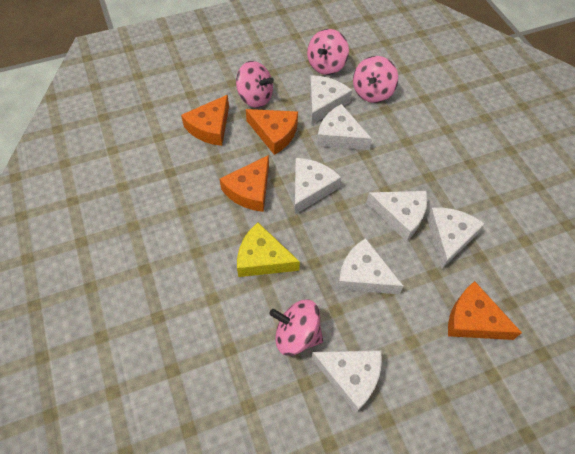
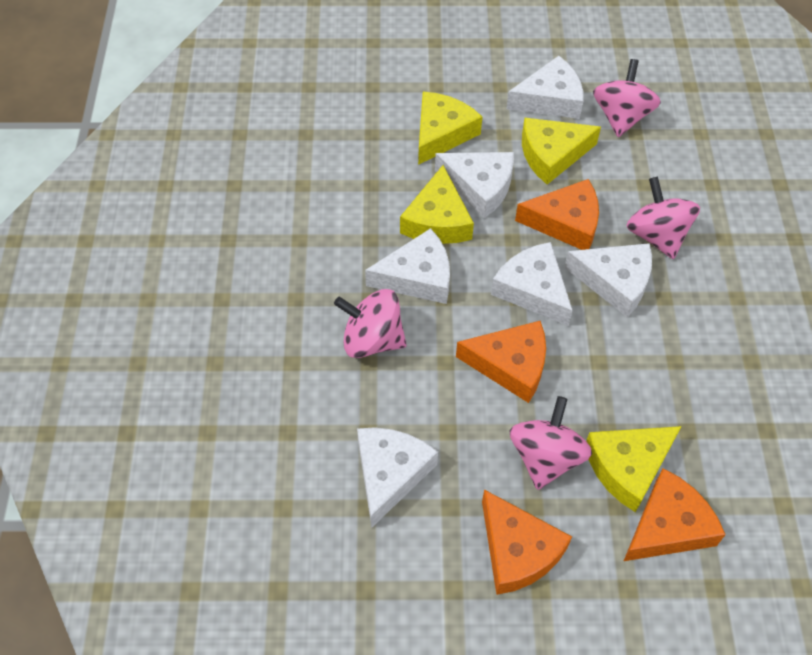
white cheese: 7 -> 6
yellow cheese: 1 -> 4

